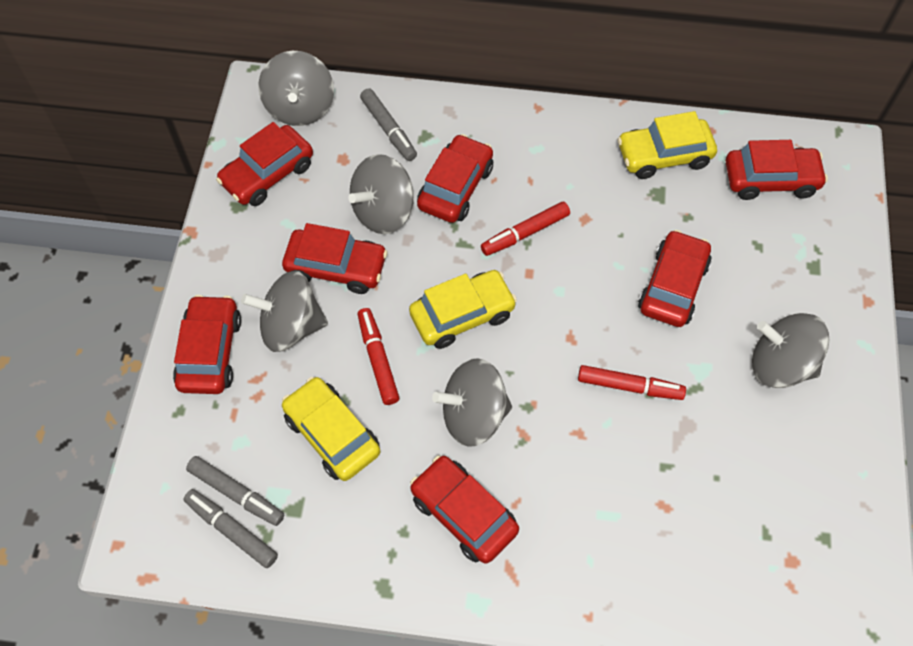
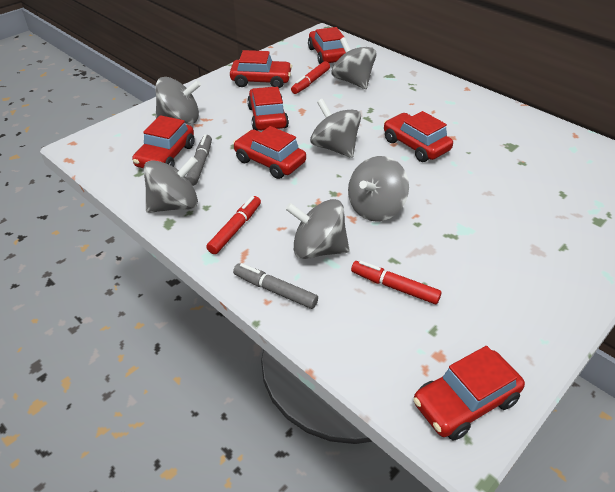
grey marker: 3 -> 2
grey spinning top: 5 -> 6
yellow car: 3 -> 0

